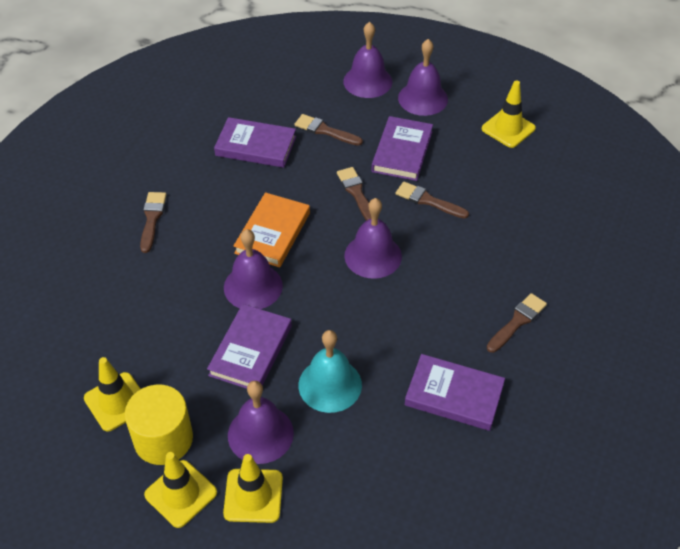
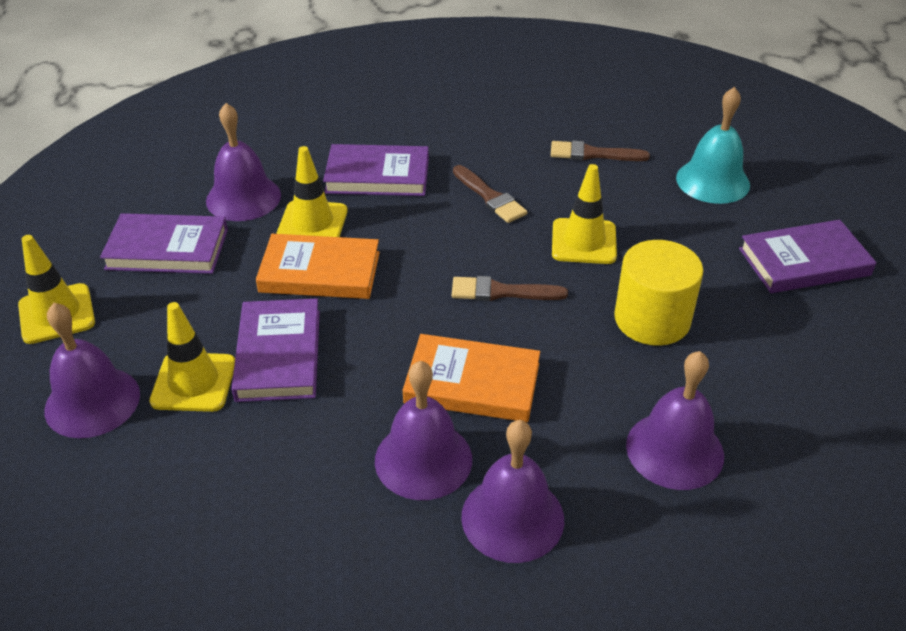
brown brush: 5 -> 3
orange book: 1 -> 2

